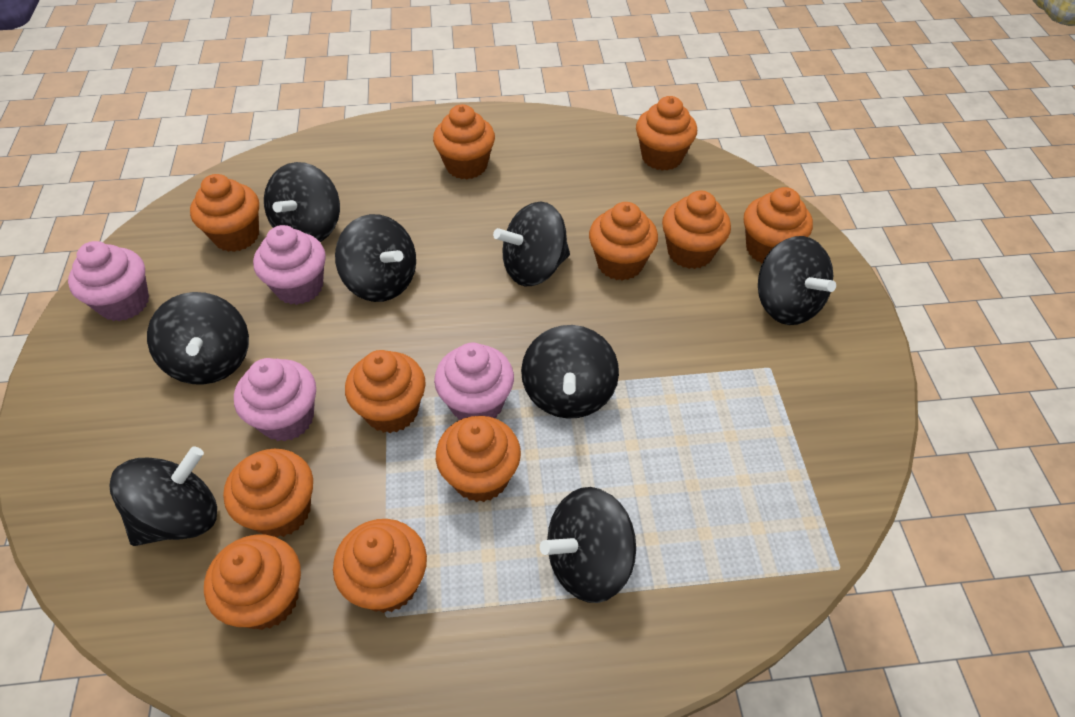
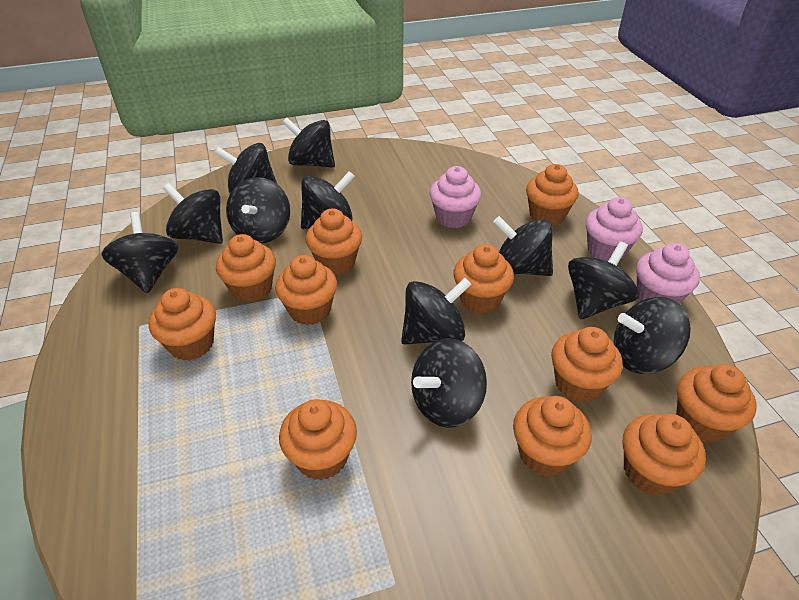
black spinning top: 8 -> 11
pink cupcake: 4 -> 3

